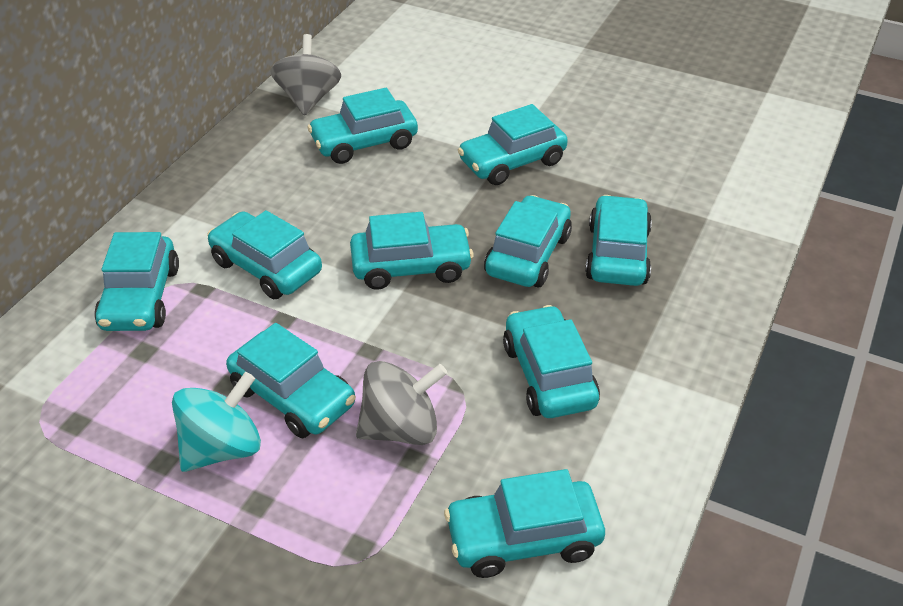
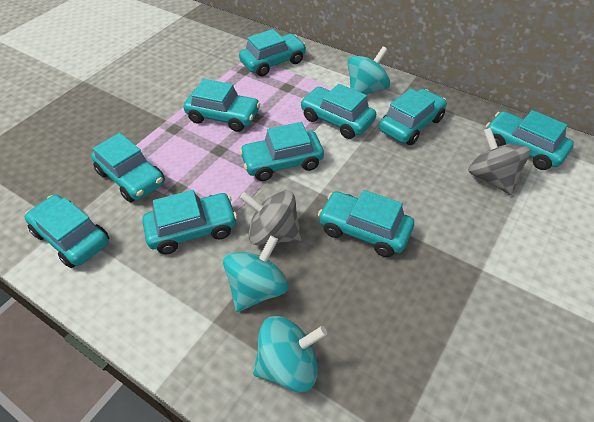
turquoise spinning top: 1 -> 3

